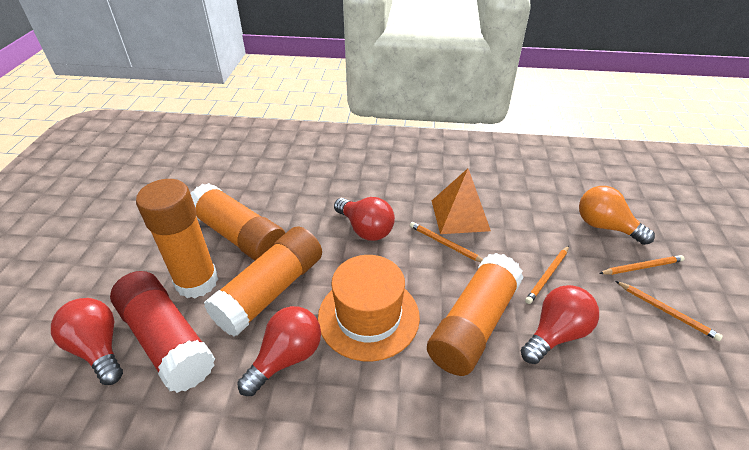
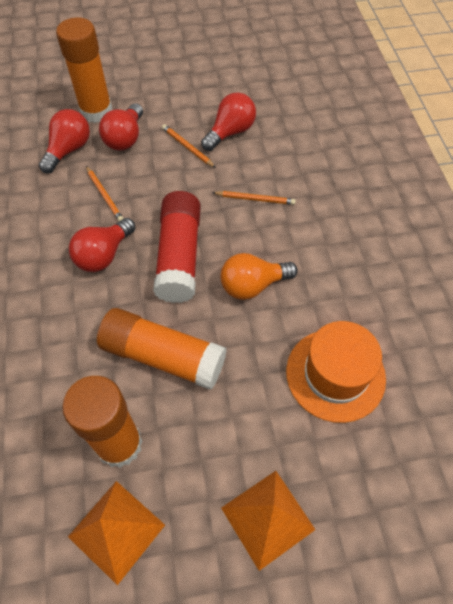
orange glue stick: 4 -> 3
orange pencil: 4 -> 3
orange pyramid: 1 -> 2

